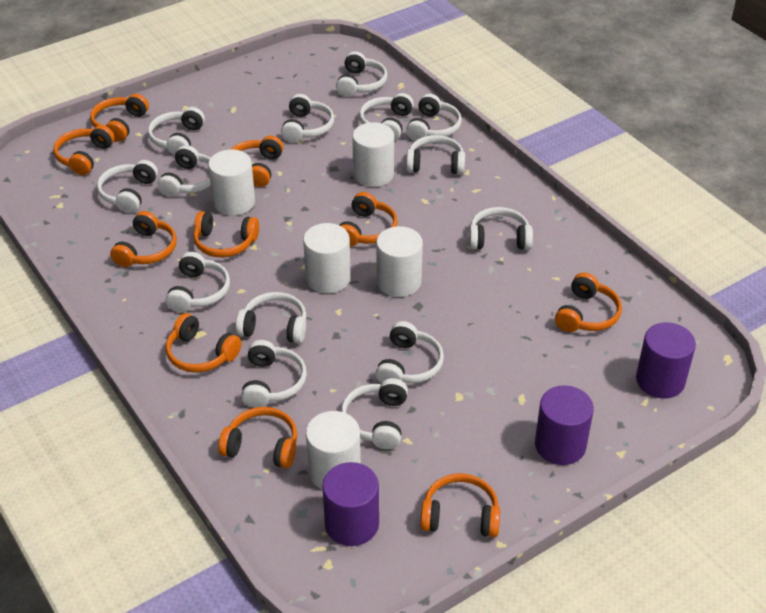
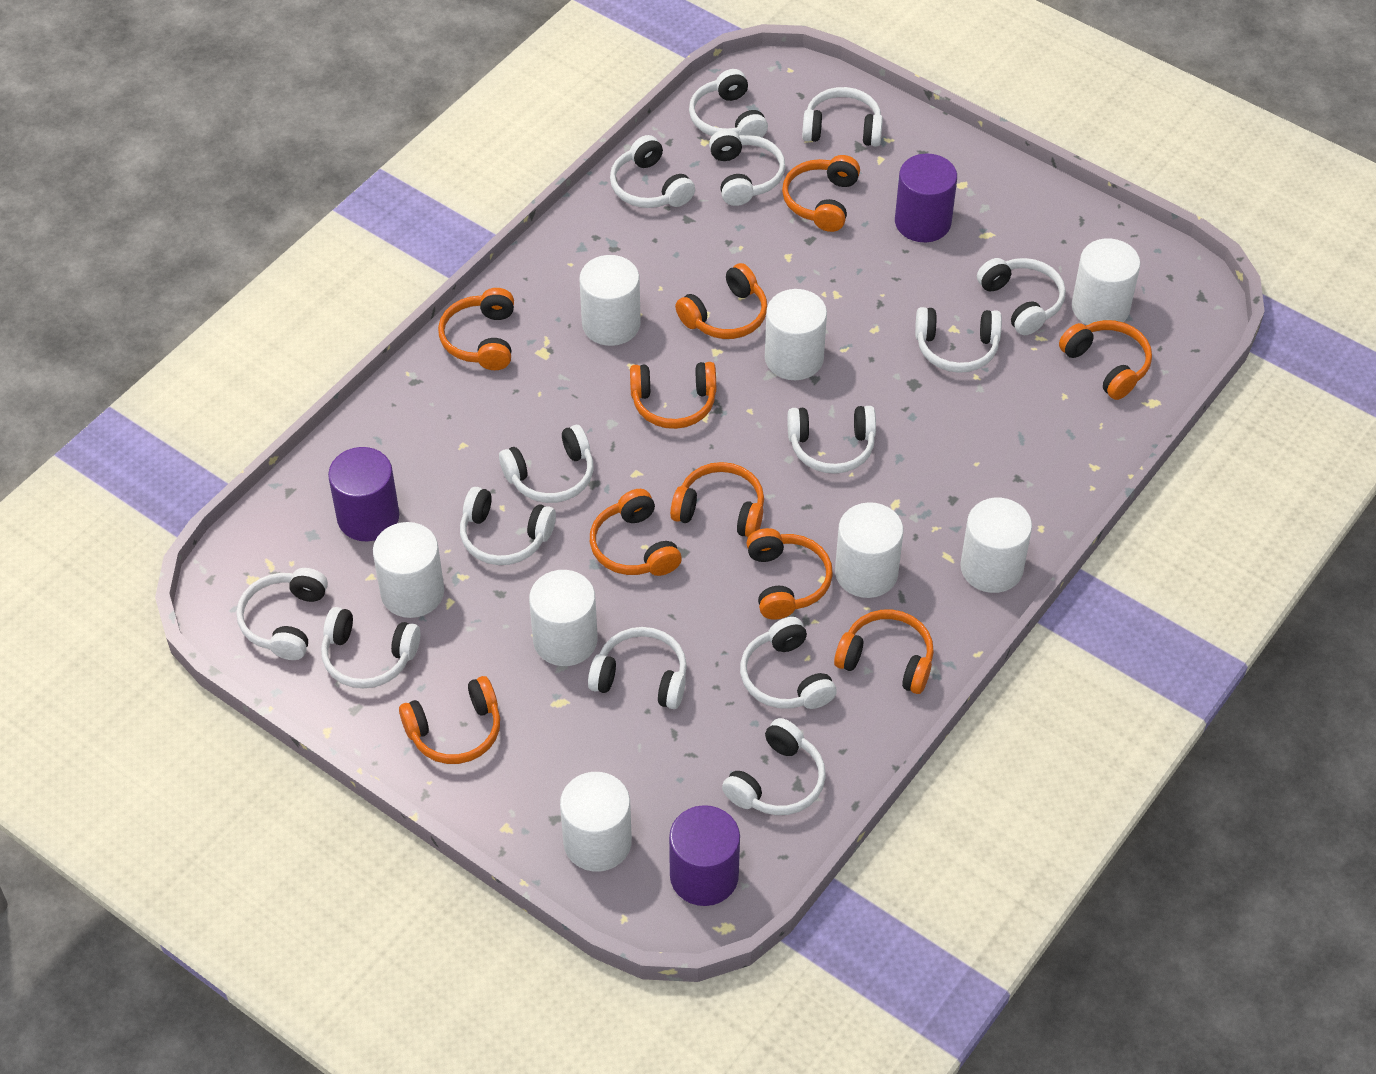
white cylinder: 5 -> 8

